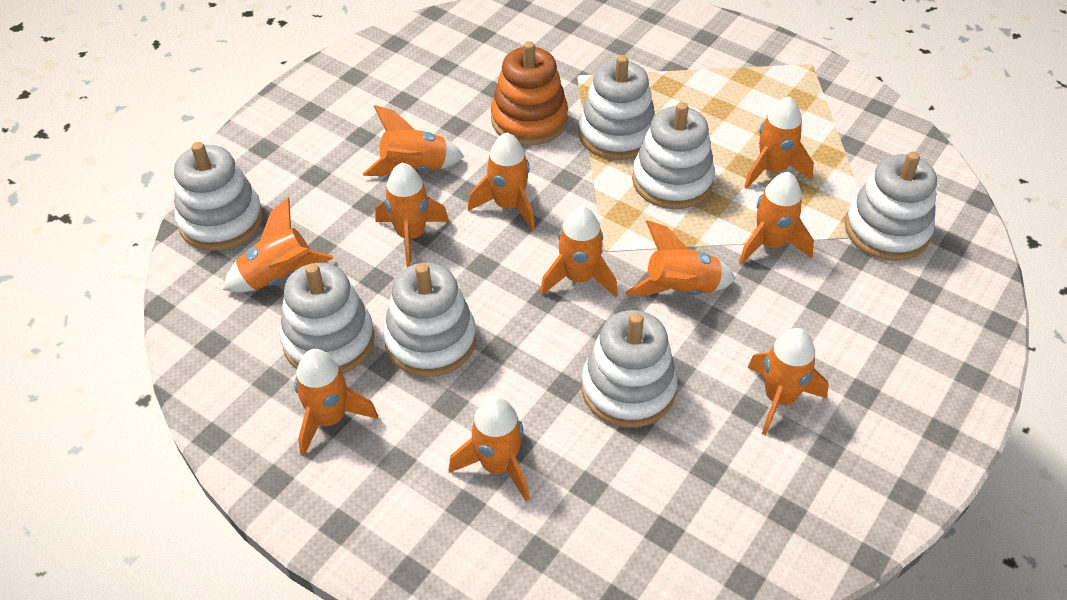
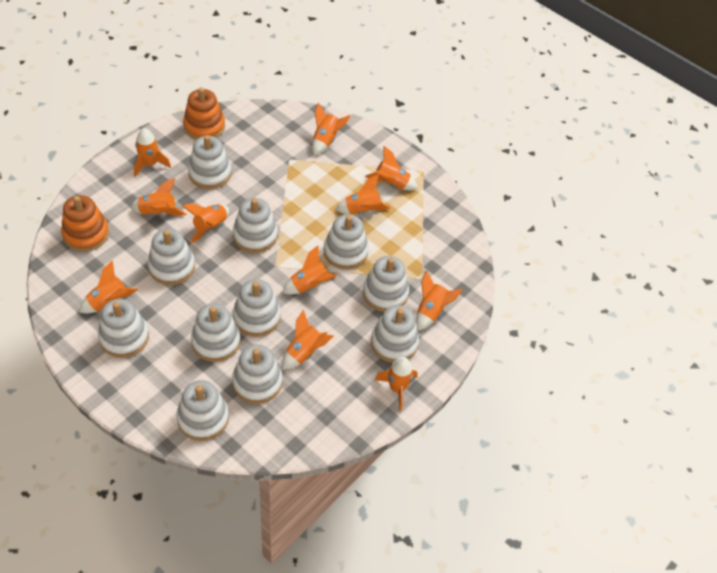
orange stacking toy: 1 -> 2
white stacking toy: 7 -> 11

